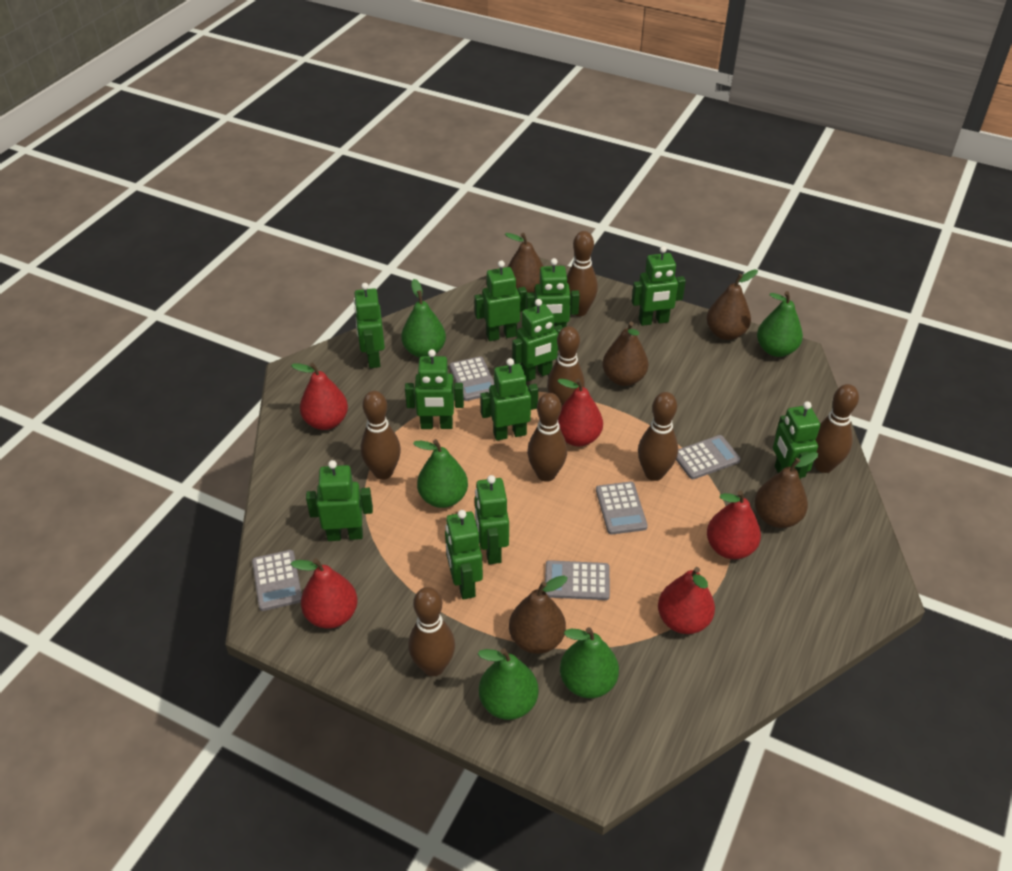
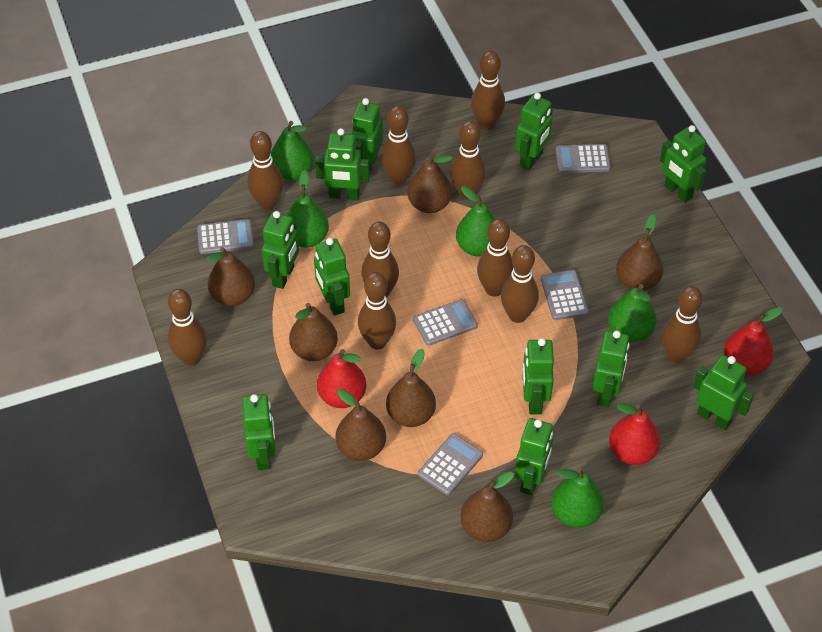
brown bowling pin: 7 -> 10
brown pear: 5 -> 7
red pear: 5 -> 3

